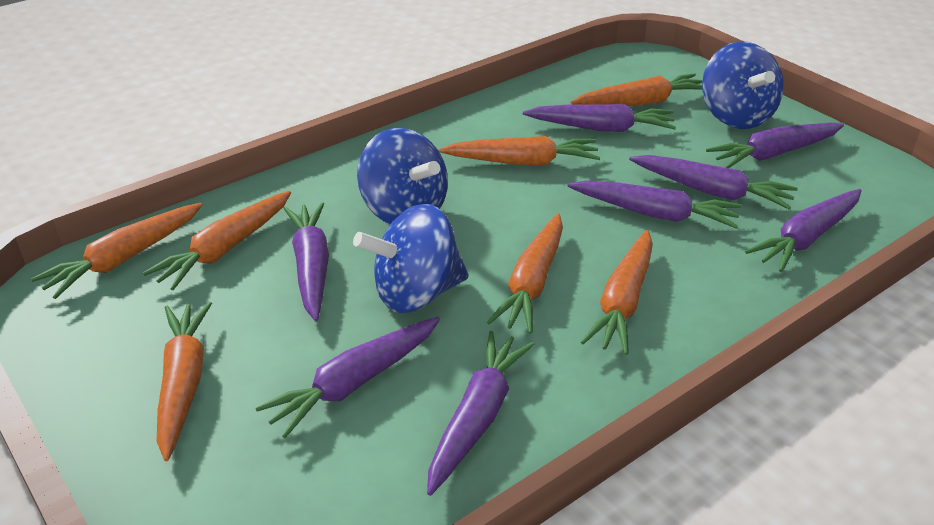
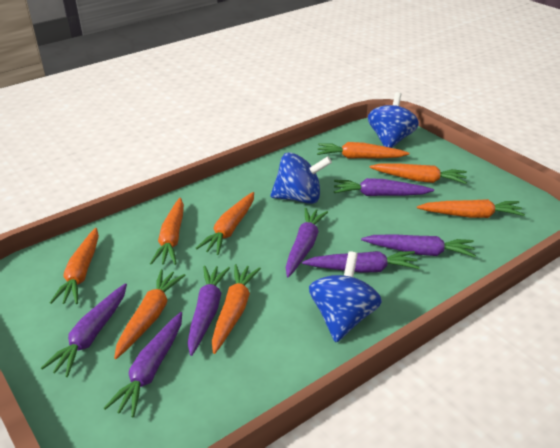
orange carrot: 7 -> 8
purple carrot: 8 -> 7

